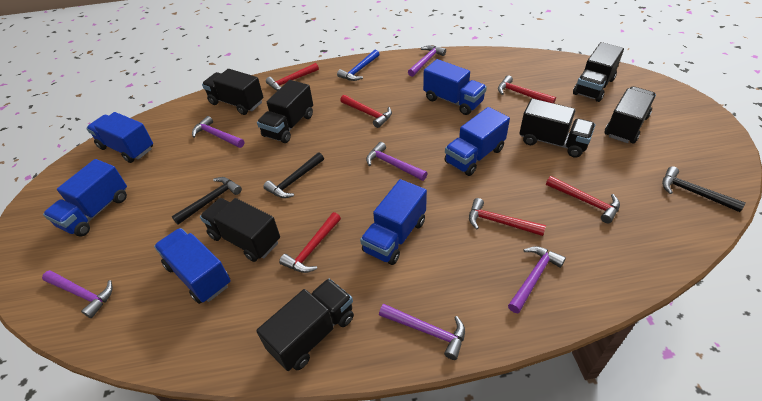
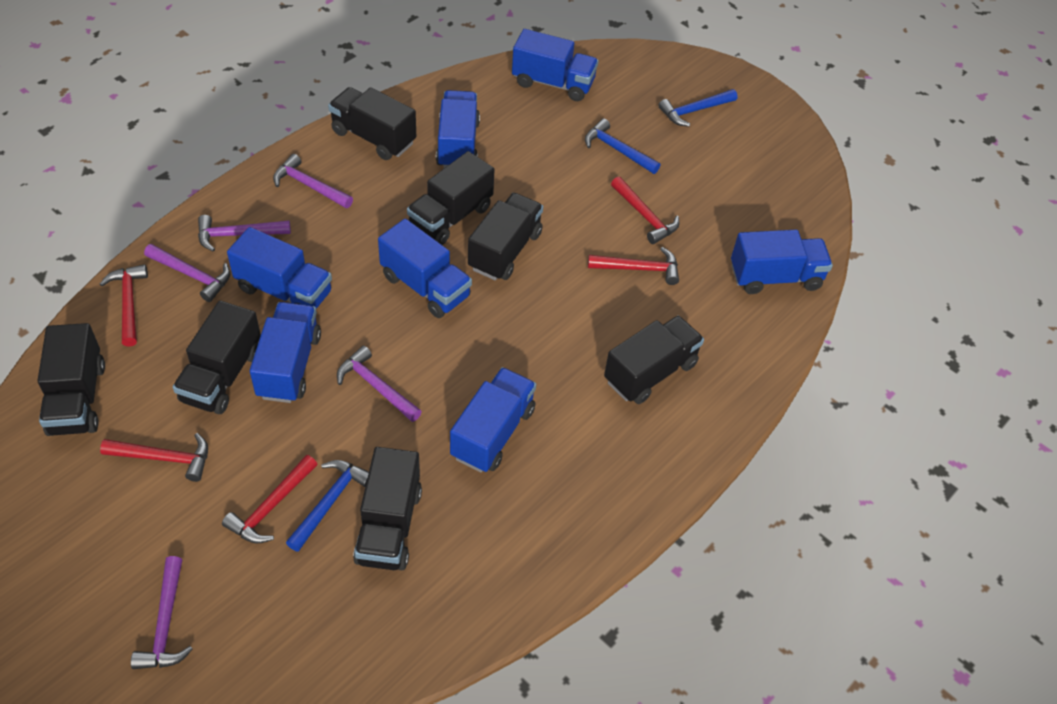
black hammer: 3 -> 0
blue hammer: 1 -> 3
blue truck: 6 -> 7
purple hammer: 6 -> 5
red hammer: 6 -> 5

